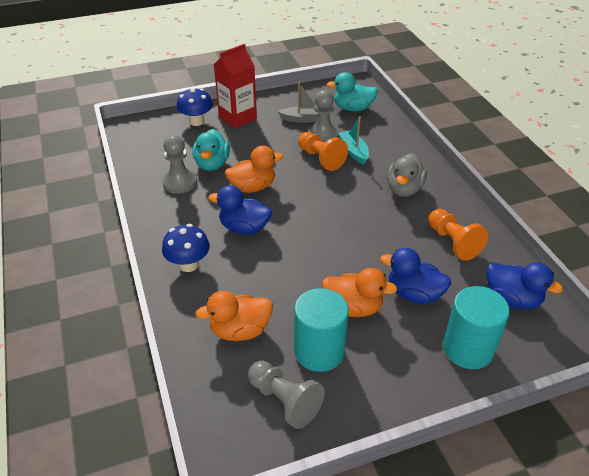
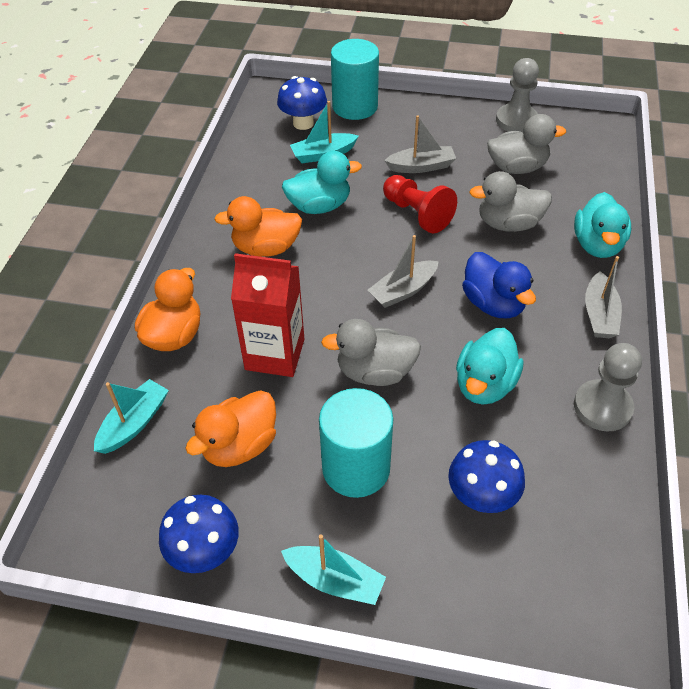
blue duck: 3 -> 1
blue mushroom: 2 -> 3
grey boat: 1 -> 3
grey duck: 1 -> 3
grey pawn: 3 -> 2
orange pawn: 2 -> 0
red pawn: 0 -> 1
turquoise boat: 1 -> 3
turquoise duck: 2 -> 3

